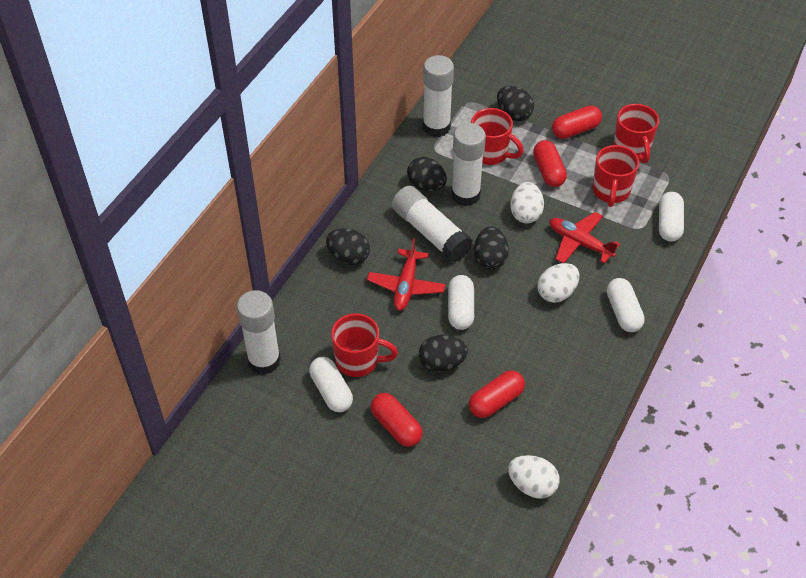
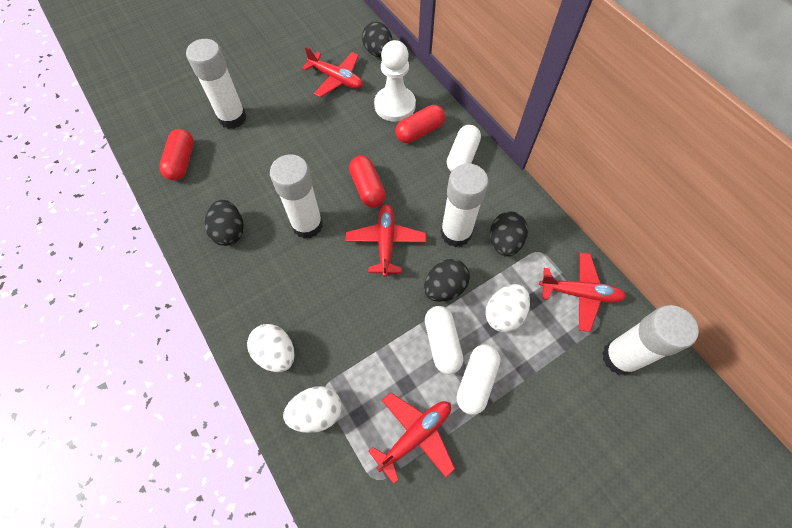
black egg: 5 -> 4
red capsule: 4 -> 3
red mug: 4 -> 0
red plane: 2 -> 4
white capsule: 4 -> 3
white pawn: 0 -> 1

